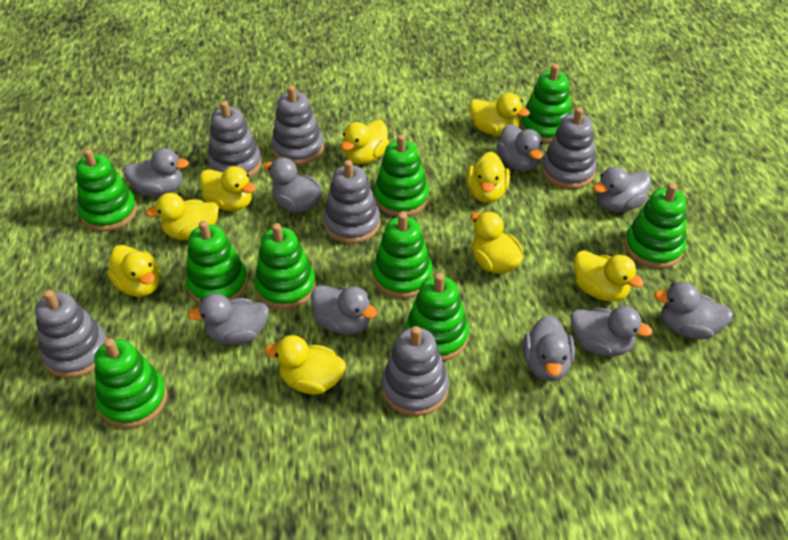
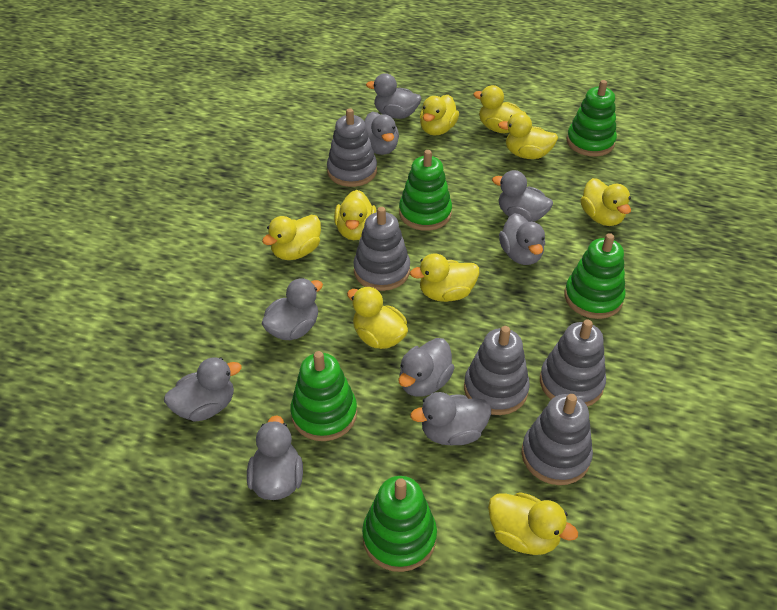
green stacking toy: 9 -> 5
grey stacking toy: 6 -> 5

